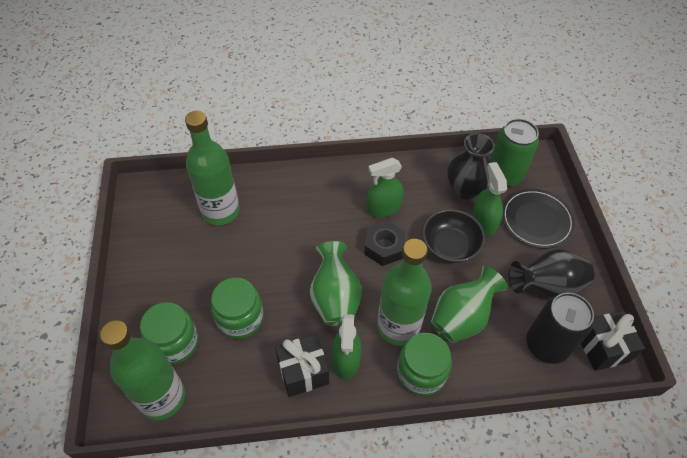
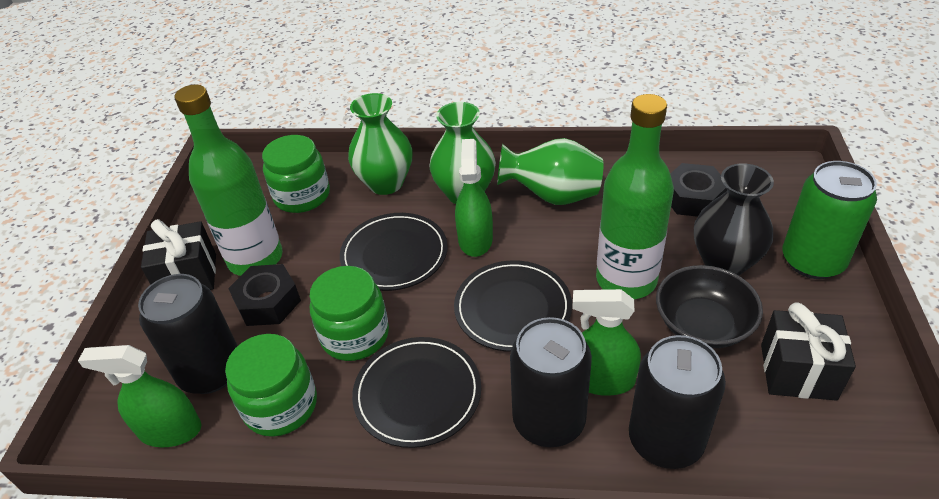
black can: 1 -> 3
black nut: 1 -> 2
black plate: 1 -> 3
black vase: 2 -> 1
green bottle: 3 -> 2
green vase: 2 -> 3

